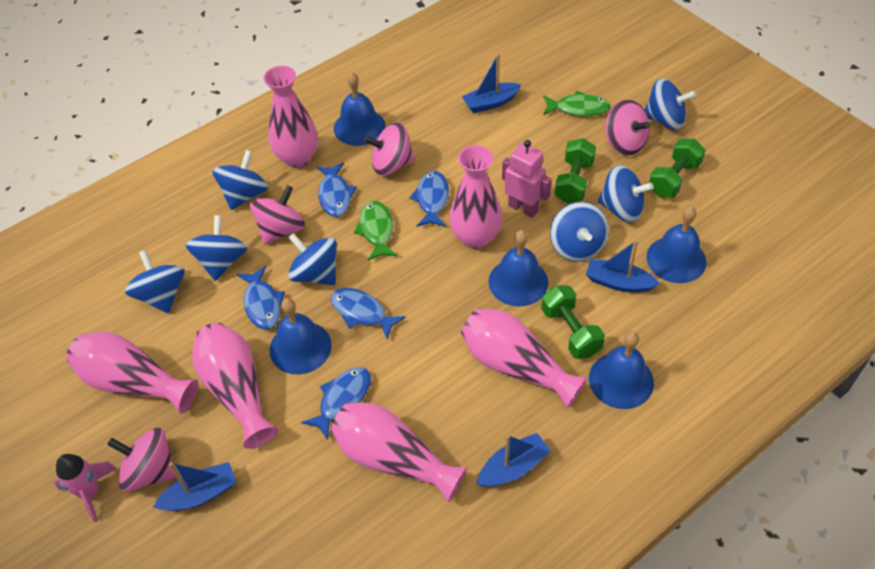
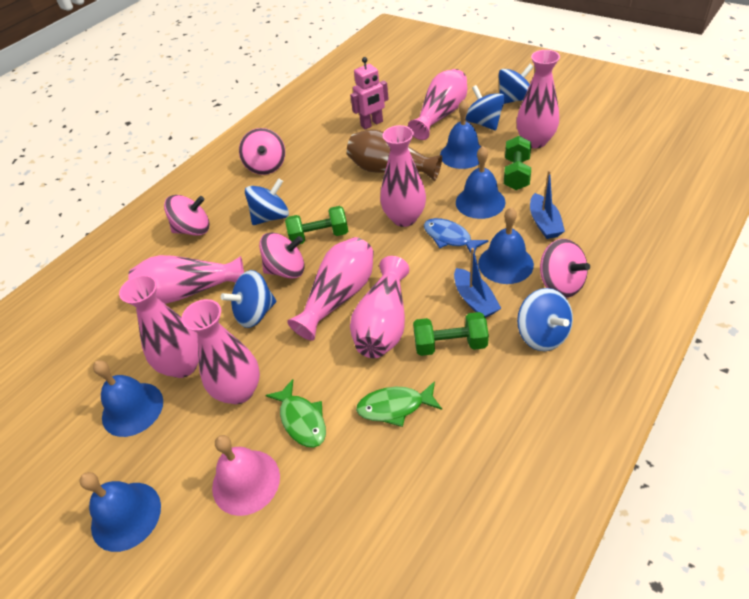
blue boat: 4 -> 2
blue fish: 5 -> 1
blue spinning top: 7 -> 5
brown vase: 0 -> 1
pink bell: 0 -> 1
pink rocket: 1 -> 0
pink vase: 6 -> 8

